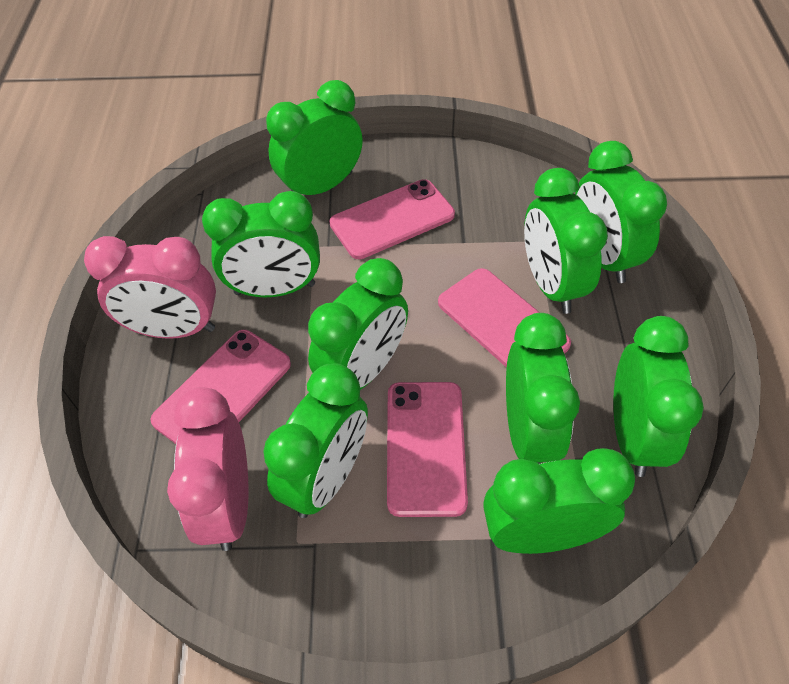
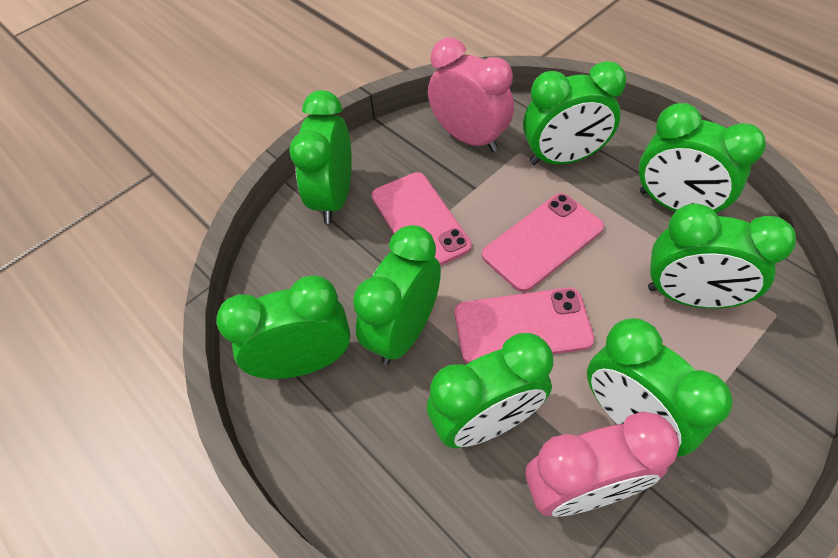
green clock: 9 -> 8
pink phone: 4 -> 3

